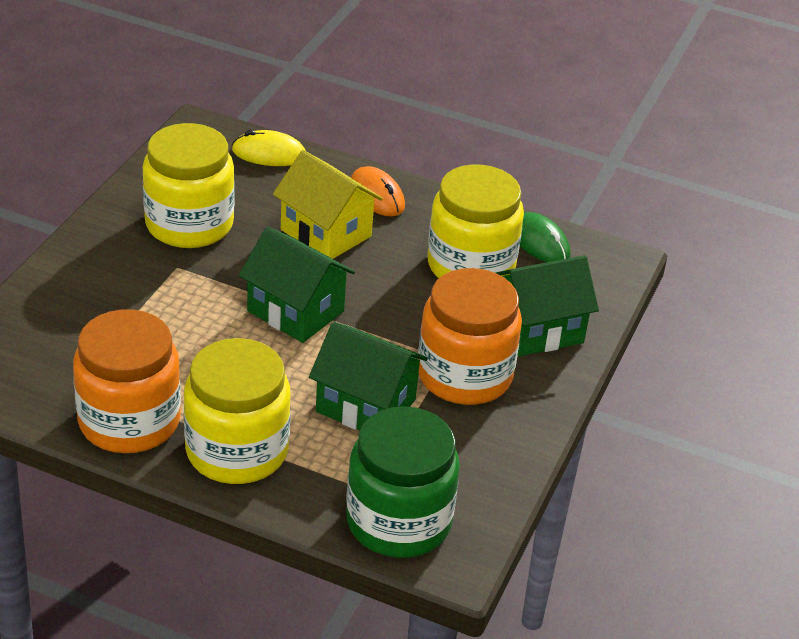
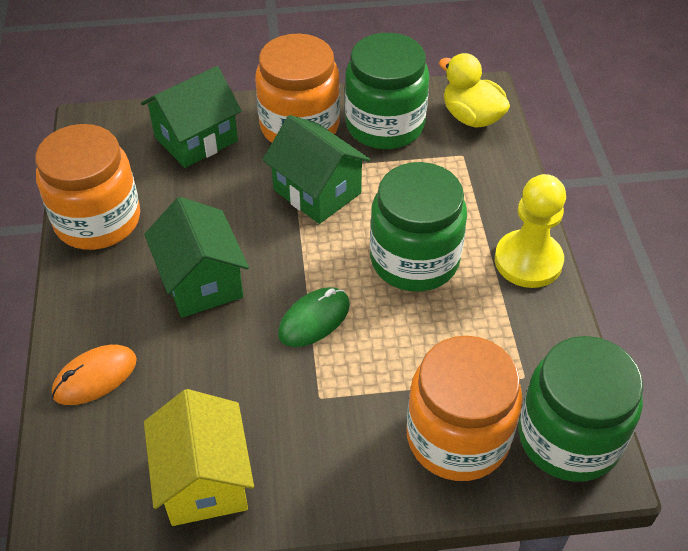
green jar: 1 -> 3
orange jar: 2 -> 3
yellow duck: 0 -> 1
yellow jar: 3 -> 0
yellow mouse: 1 -> 0
yellow pawn: 0 -> 1

